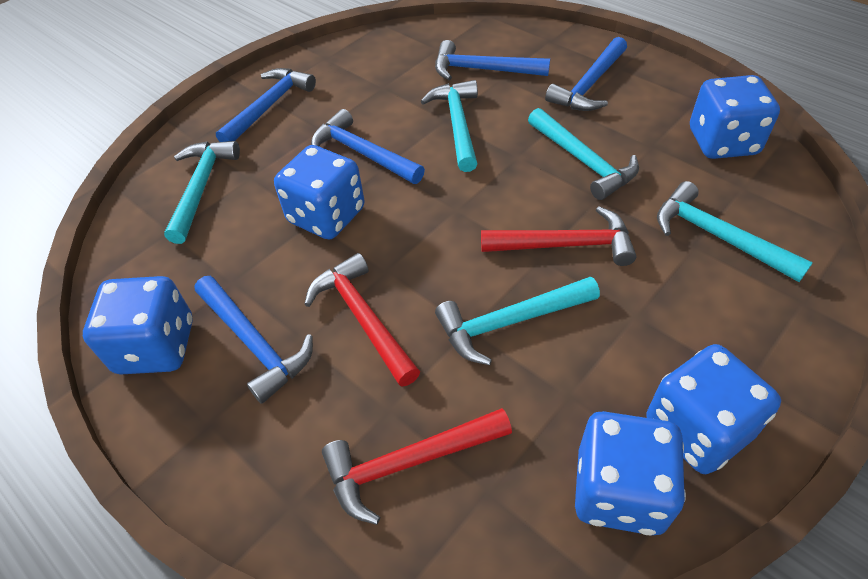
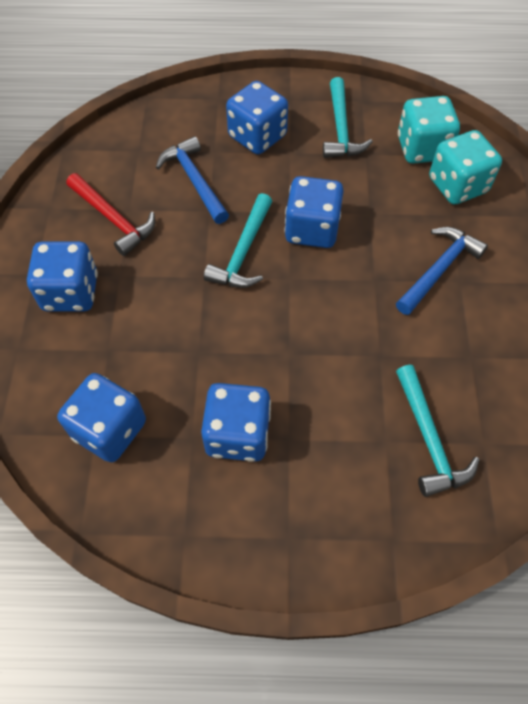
blue hammer: 5 -> 2
red hammer: 3 -> 1
turquoise dice: 0 -> 2
turquoise hammer: 5 -> 3

